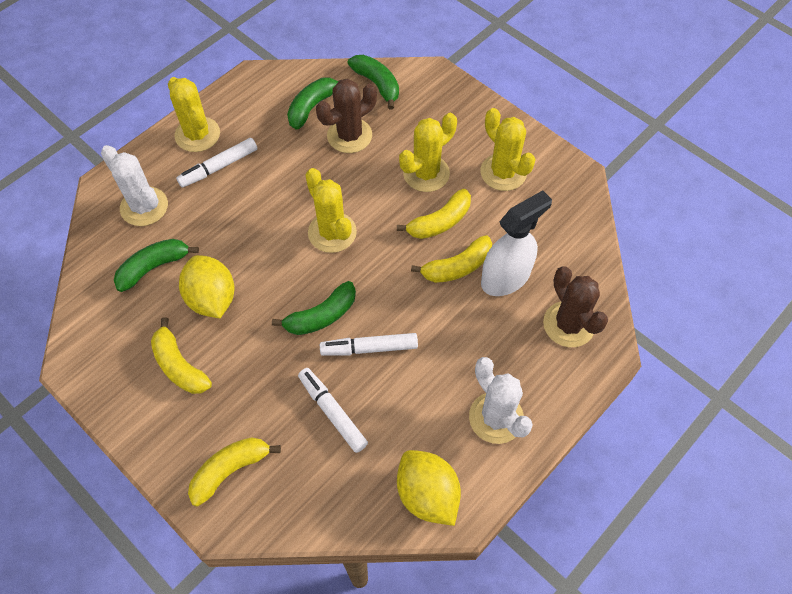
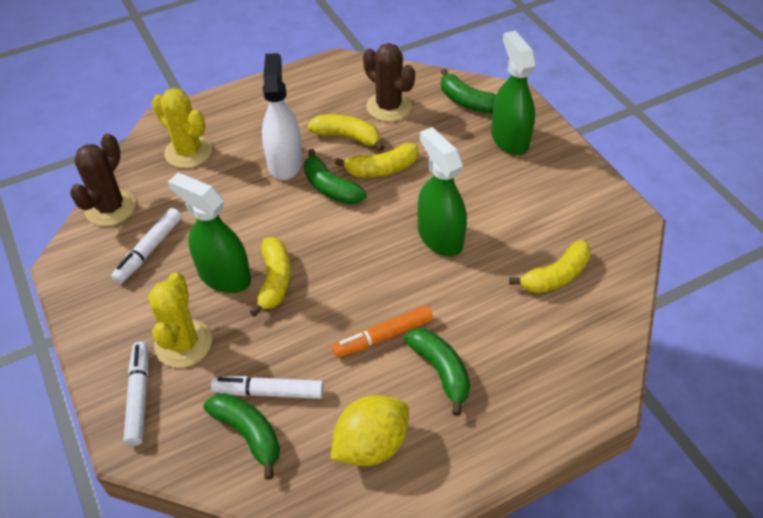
green spray bottle: 0 -> 3
orange marker: 0 -> 1
white cactus: 2 -> 0
yellow cactus: 4 -> 2
yellow lemon: 2 -> 1

